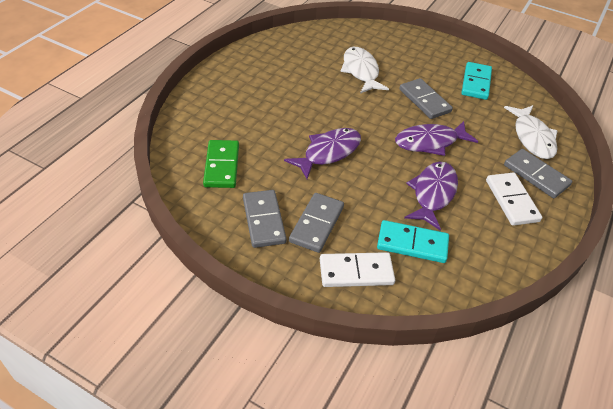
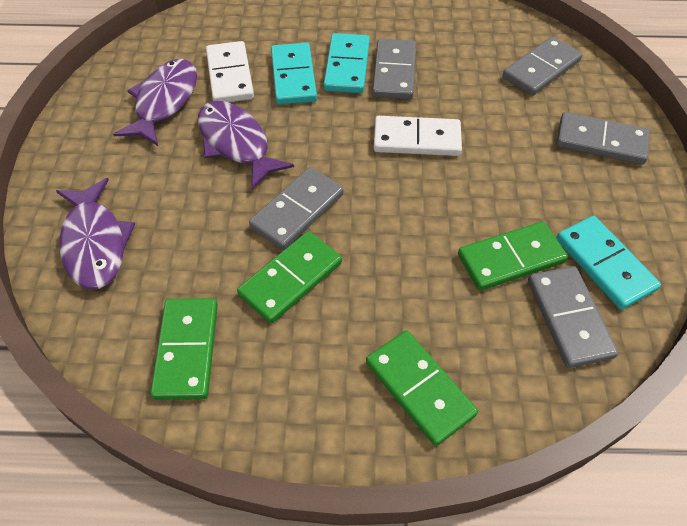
green domino: 1 -> 4
grey domino: 4 -> 5
turquoise domino: 2 -> 3
white fish: 2 -> 0

